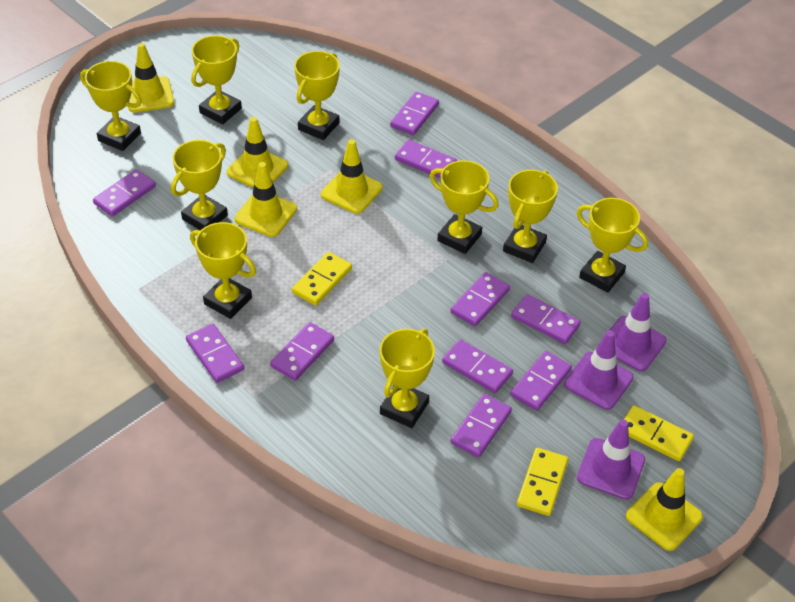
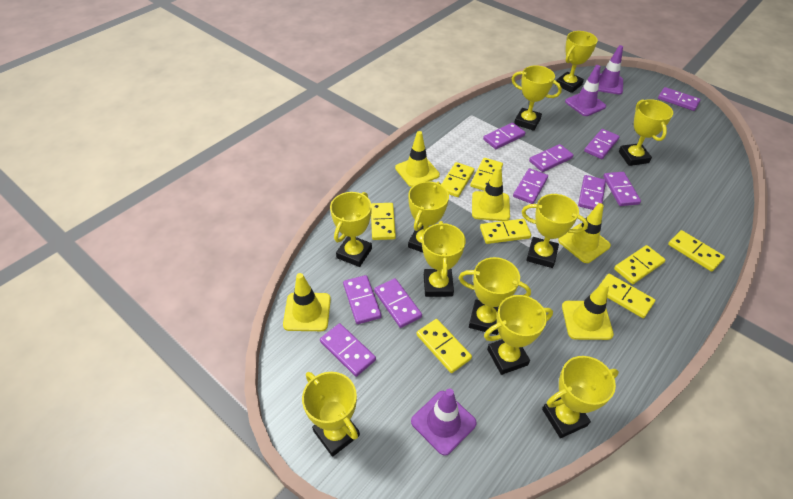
yellow domino: 3 -> 8
yellow trophy: 9 -> 11

